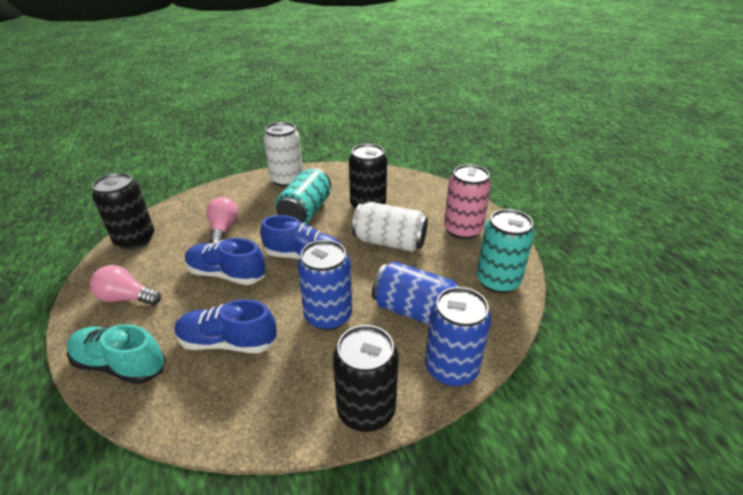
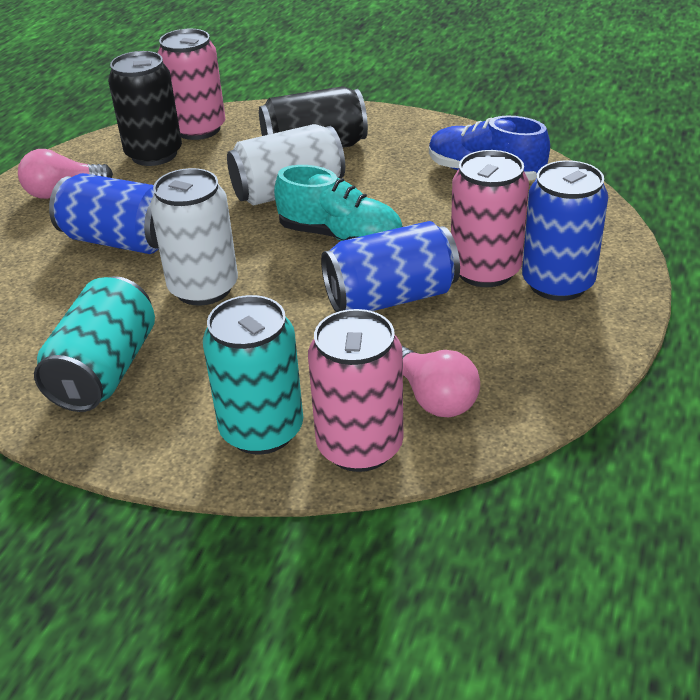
black can: 3 -> 2
blue shoe: 3 -> 1
pink can: 1 -> 3

